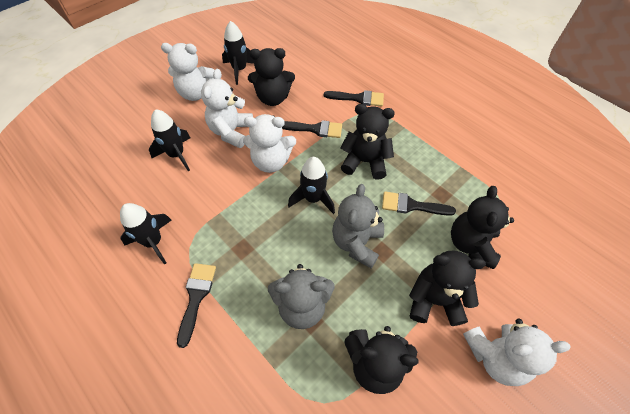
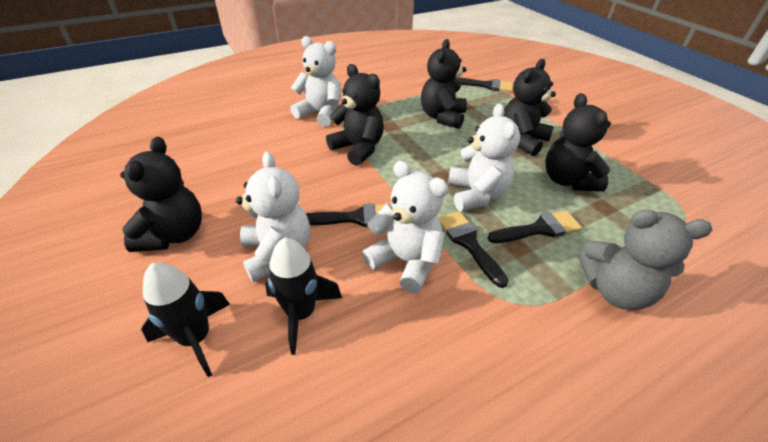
black rocket: 4 -> 2
grey teddy bear: 2 -> 1

